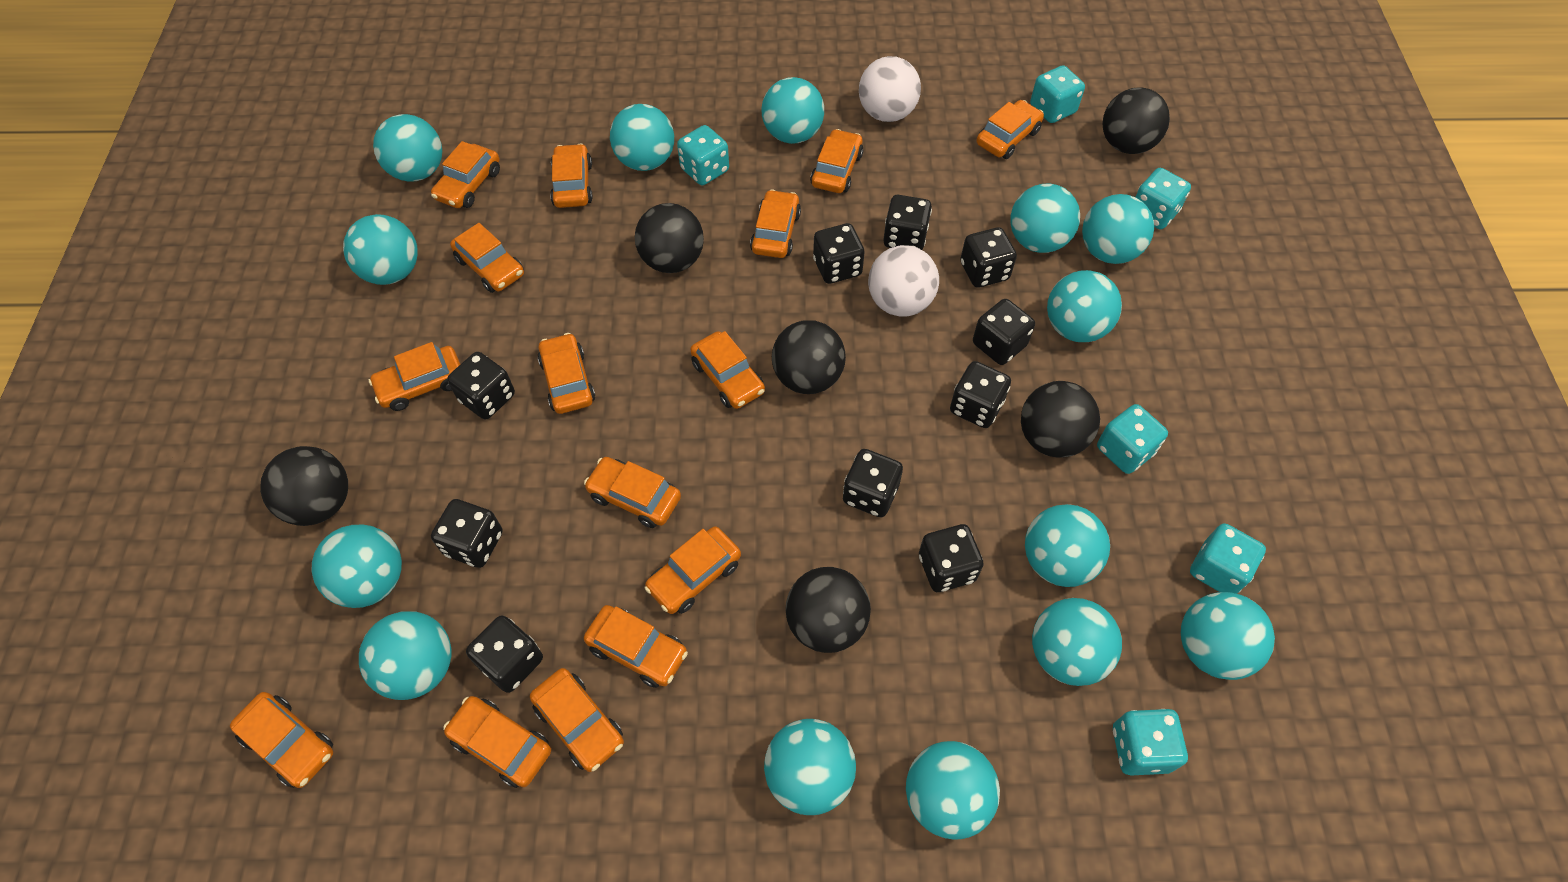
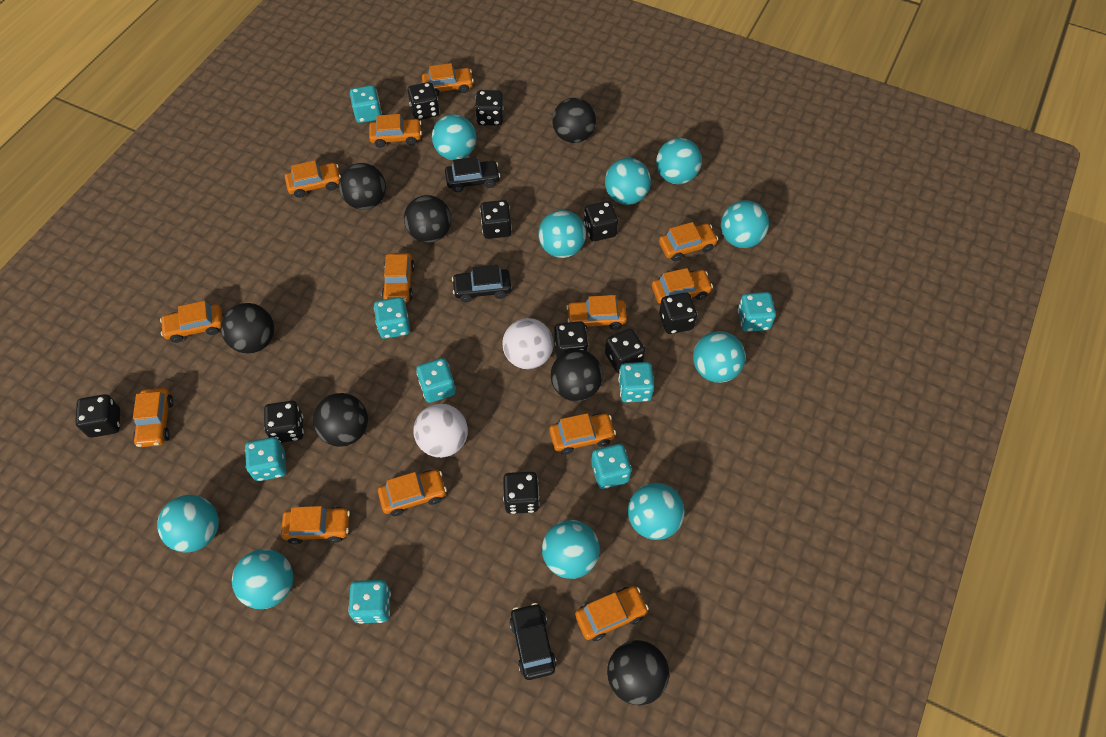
black ball: 6 -> 7
black car: 0 -> 3
orange car: 15 -> 13
turquoise ball: 14 -> 10
turquoise dice: 6 -> 8

